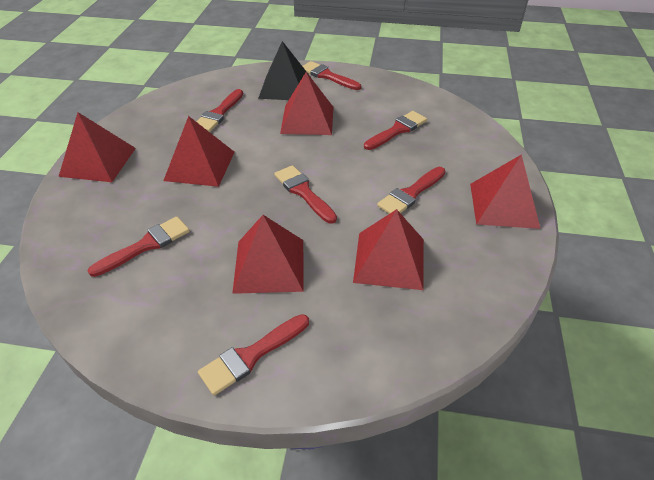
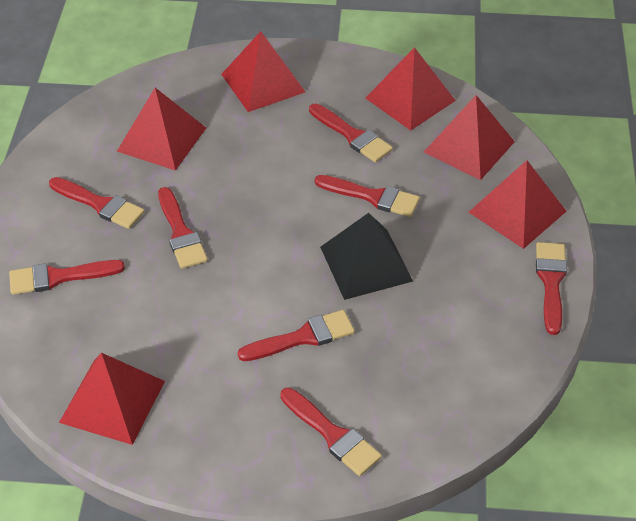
red brush: 7 -> 8

